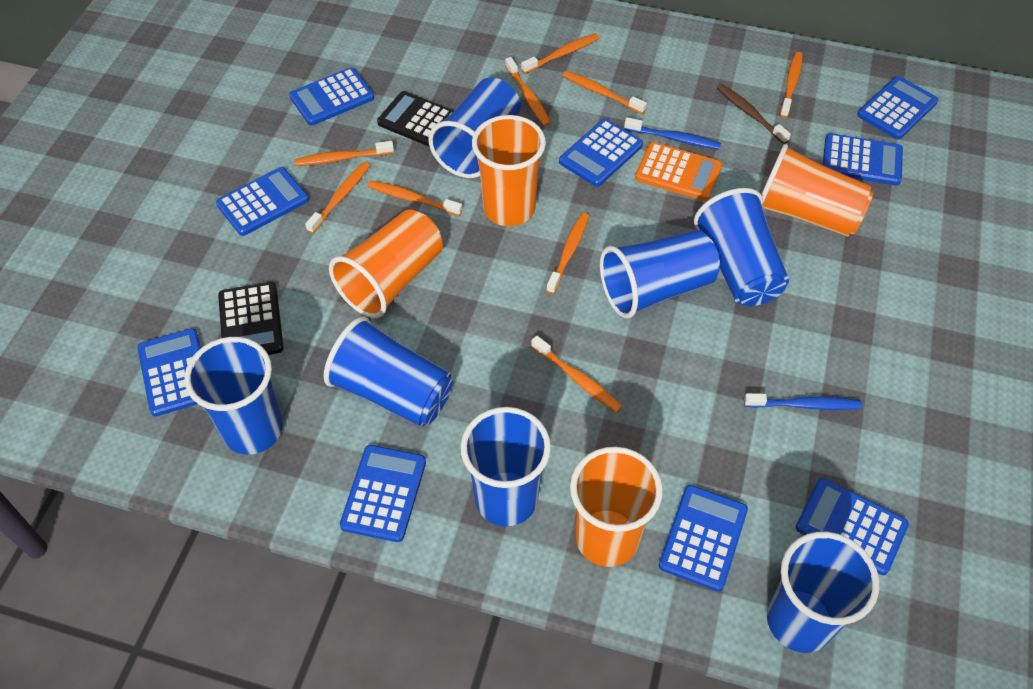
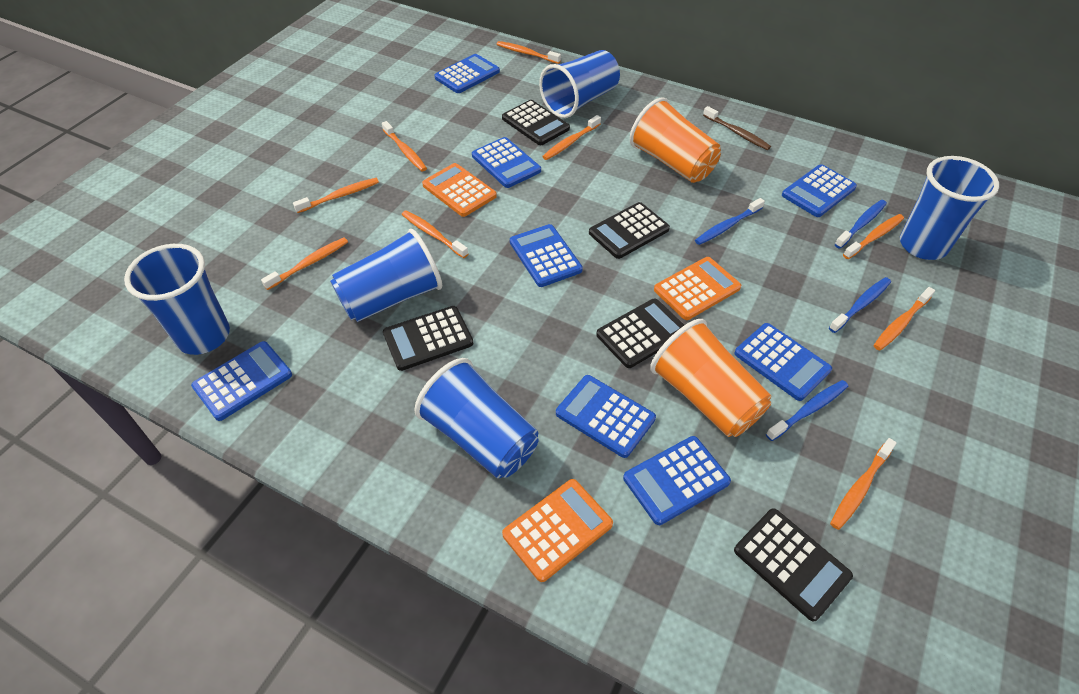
black calculator: 2 -> 5
blue calculator: 9 -> 8
blue cup: 7 -> 5
blue toothbrush: 2 -> 4
orange calculator: 1 -> 3
orange cup: 4 -> 2

